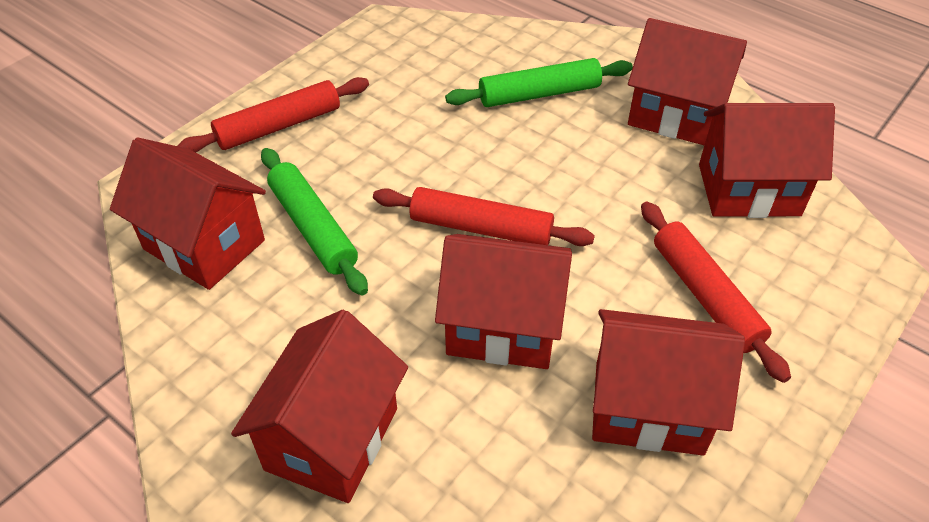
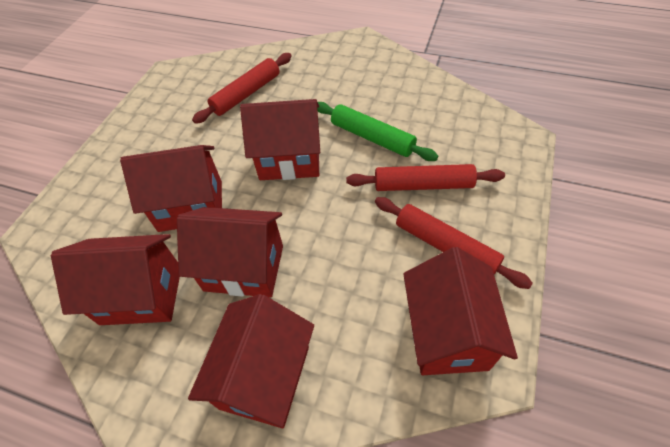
green rolling pin: 2 -> 1

